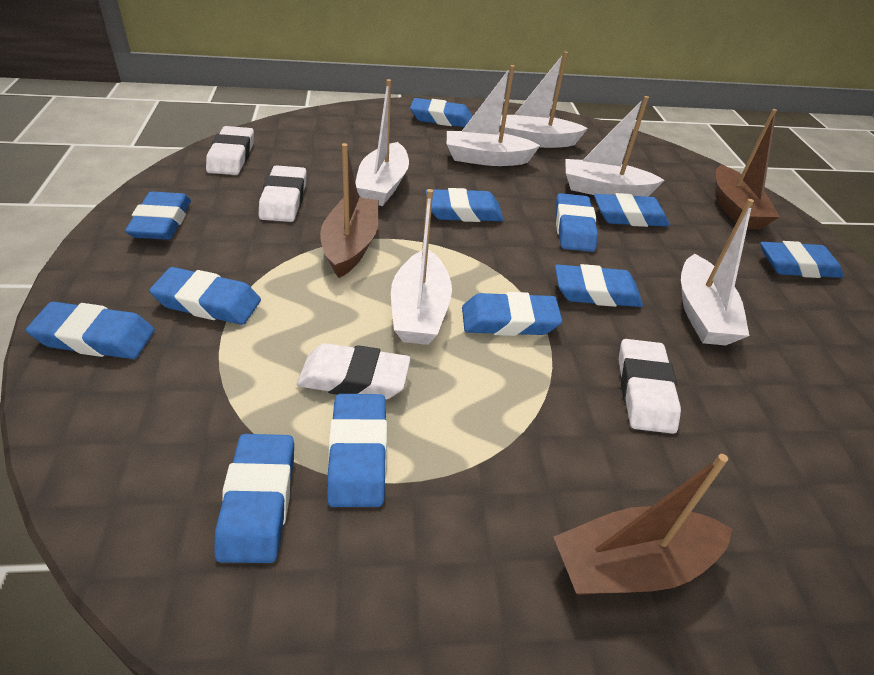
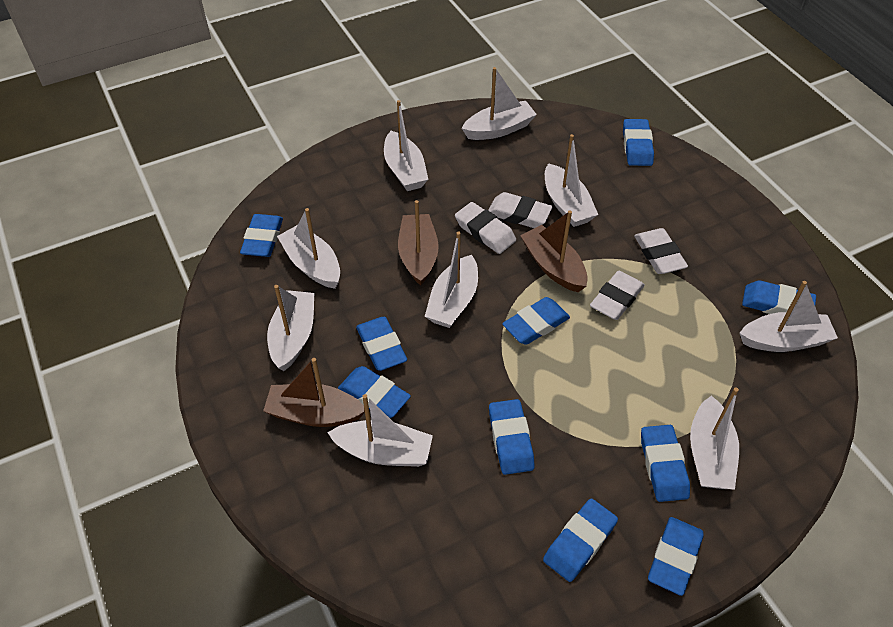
blue eraser: 12 -> 10
white boat: 6 -> 9

